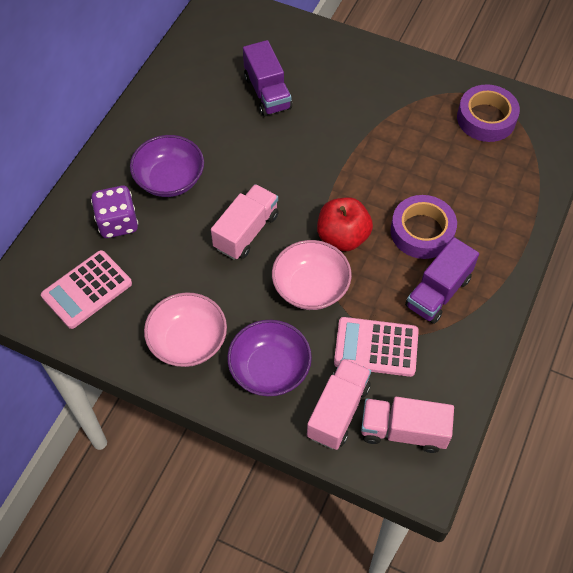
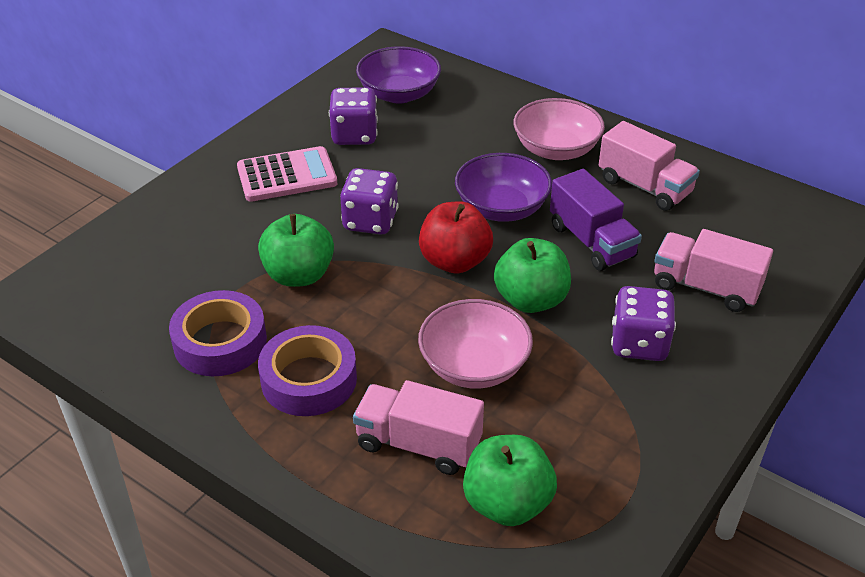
green apple: 0 -> 3
pink calculator: 2 -> 1
purple dice: 1 -> 3
purple truck: 2 -> 1

